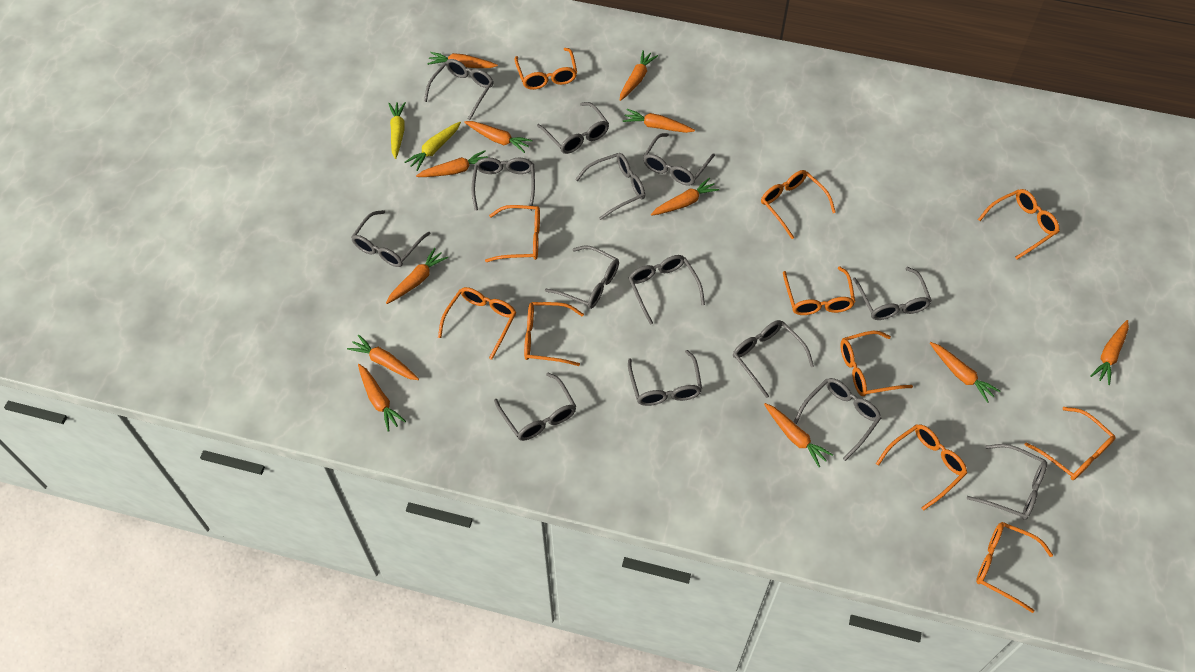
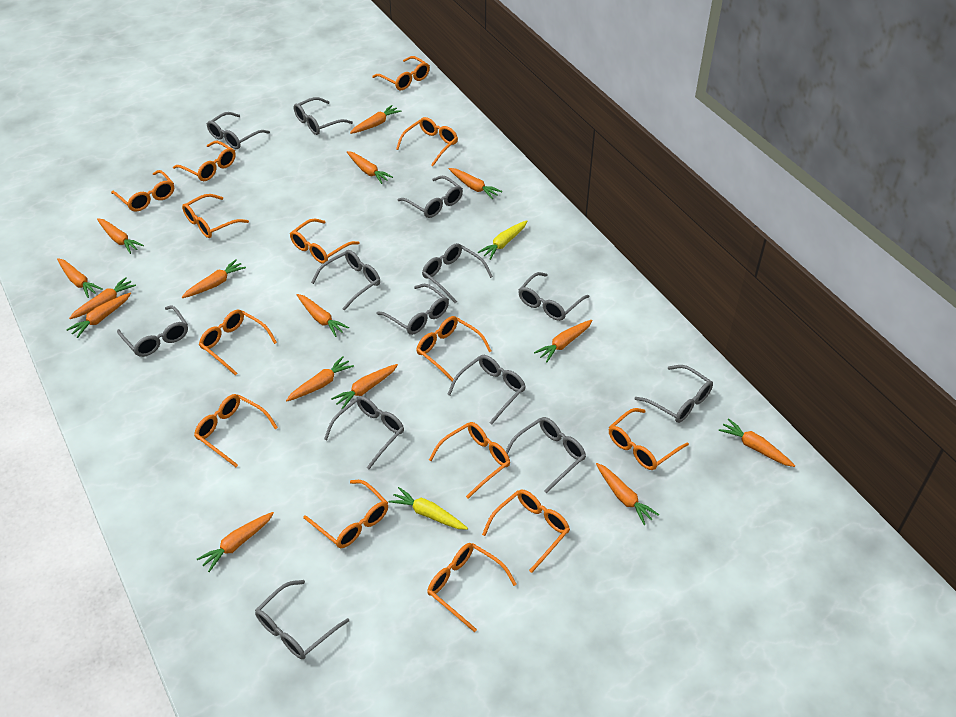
grey glasses: 14 -> 13
orange carrot: 12 -> 15
orange glasses: 11 -> 14

